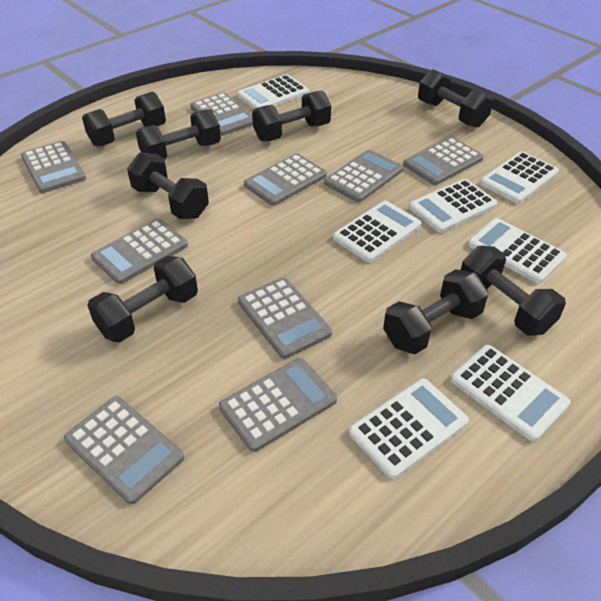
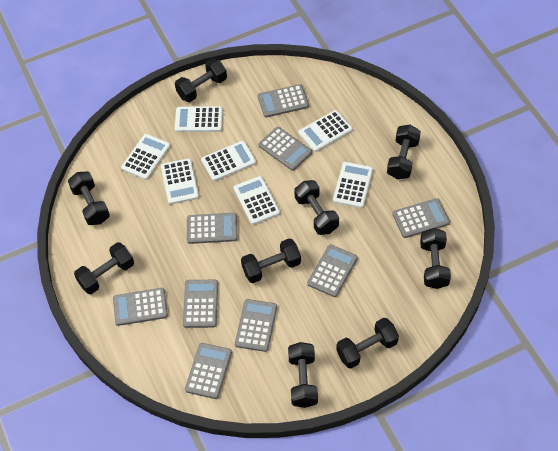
black dumbbell: 8 -> 9

